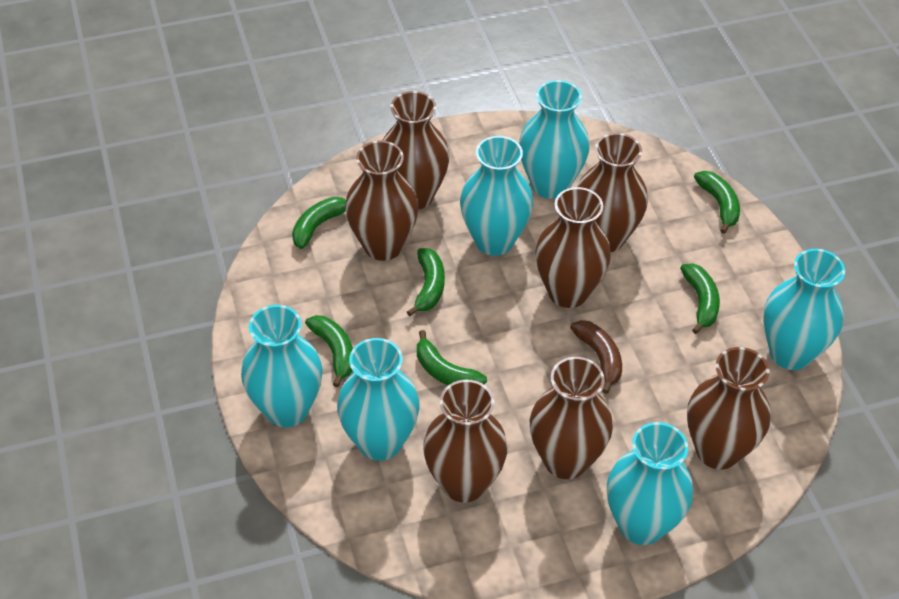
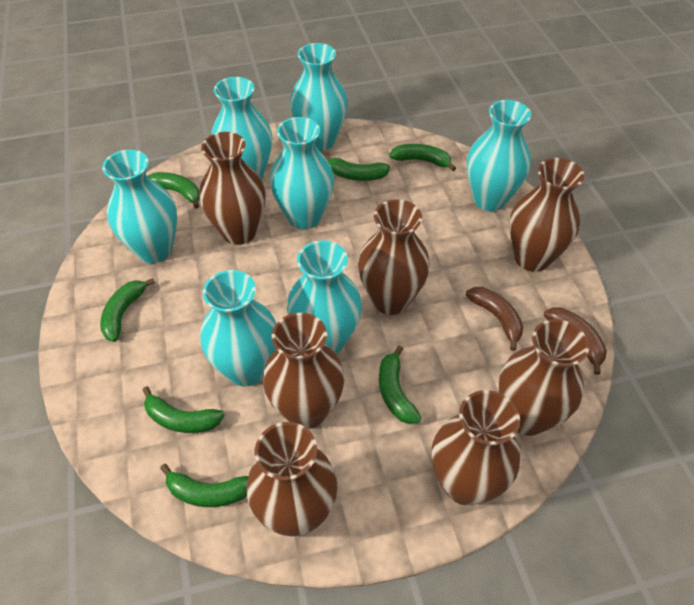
brown banana: 1 -> 2
green banana: 6 -> 7
turquoise vase: 6 -> 7

